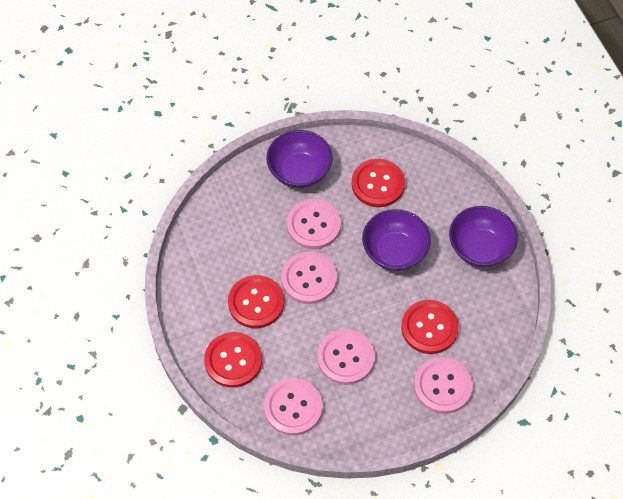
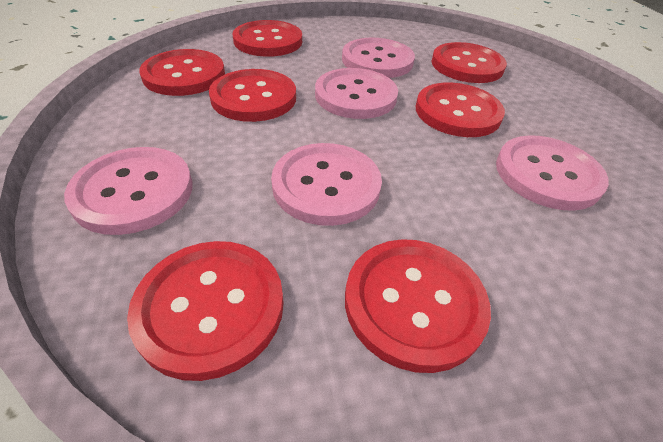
purple bowl: 3 -> 0
red button: 4 -> 7

